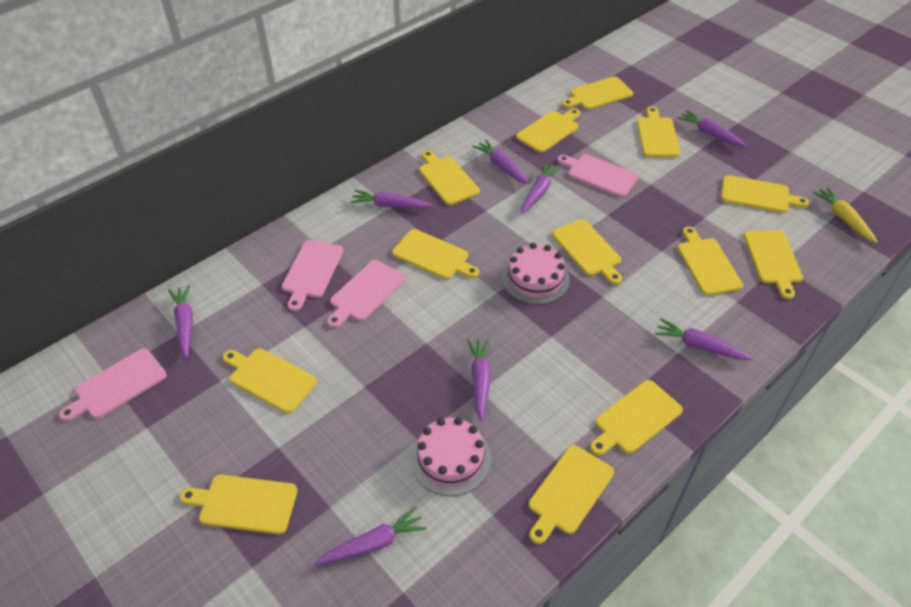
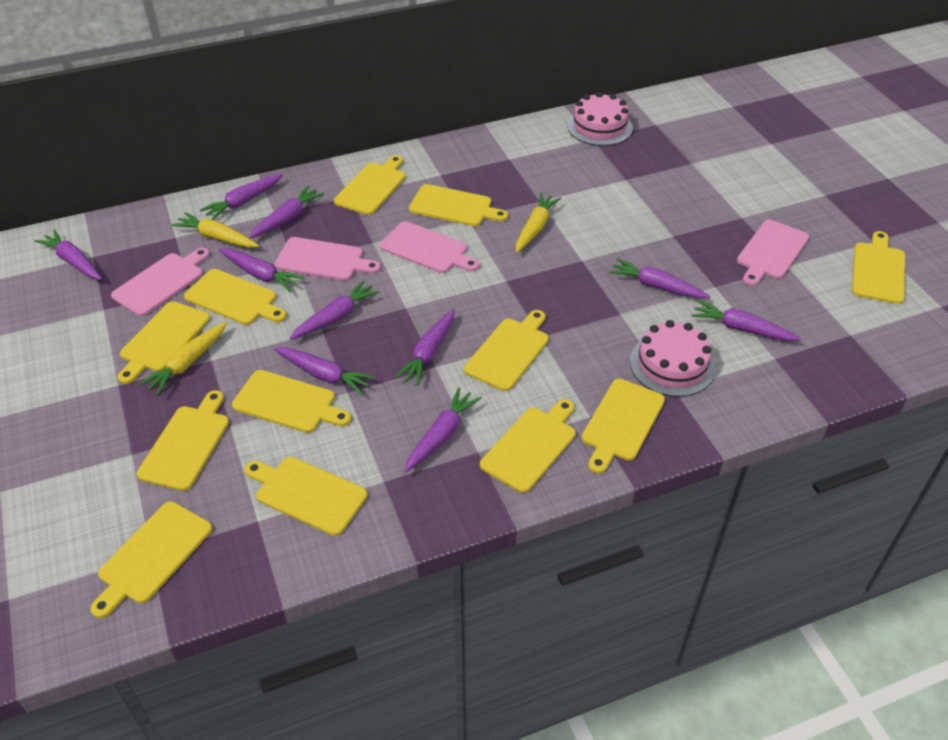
purple carrot: 8 -> 10
yellow carrot: 1 -> 3
yellow cutting board: 13 -> 12

